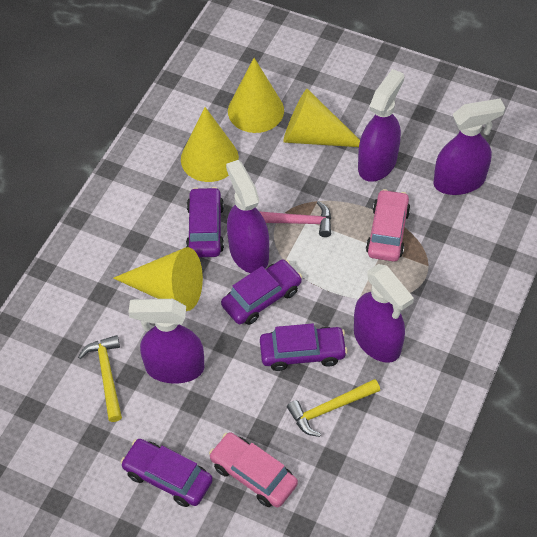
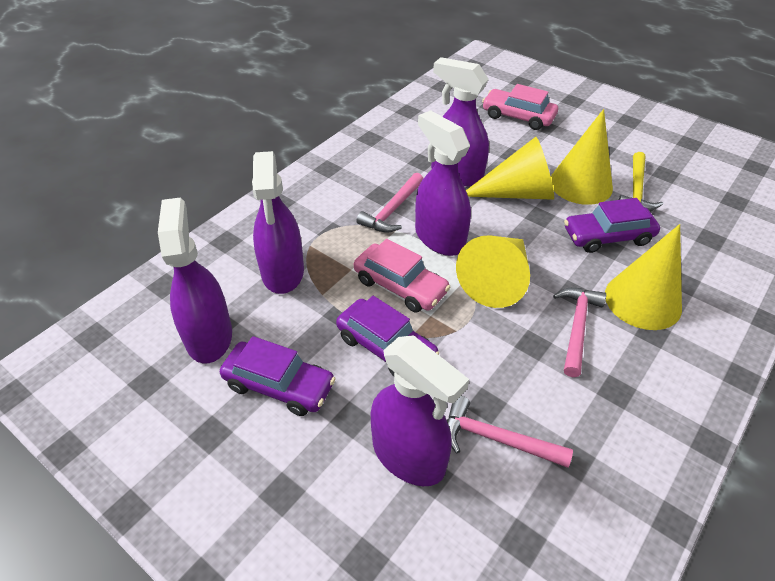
pink hammer: 1 -> 3
purple car: 4 -> 3
yellow hammer: 2 -> 1

